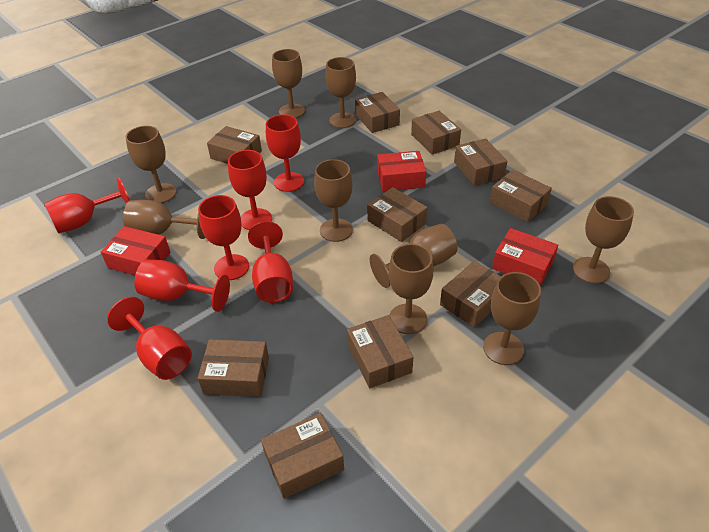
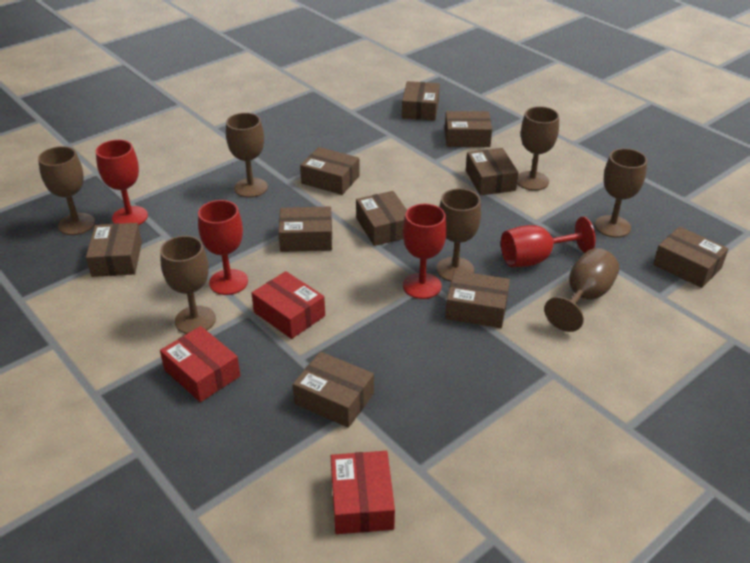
brown goblet: 9 -> 7
red goblet: 7 -> 4

